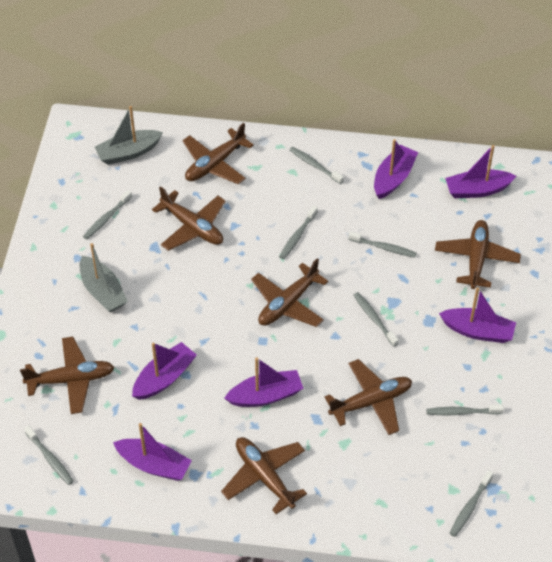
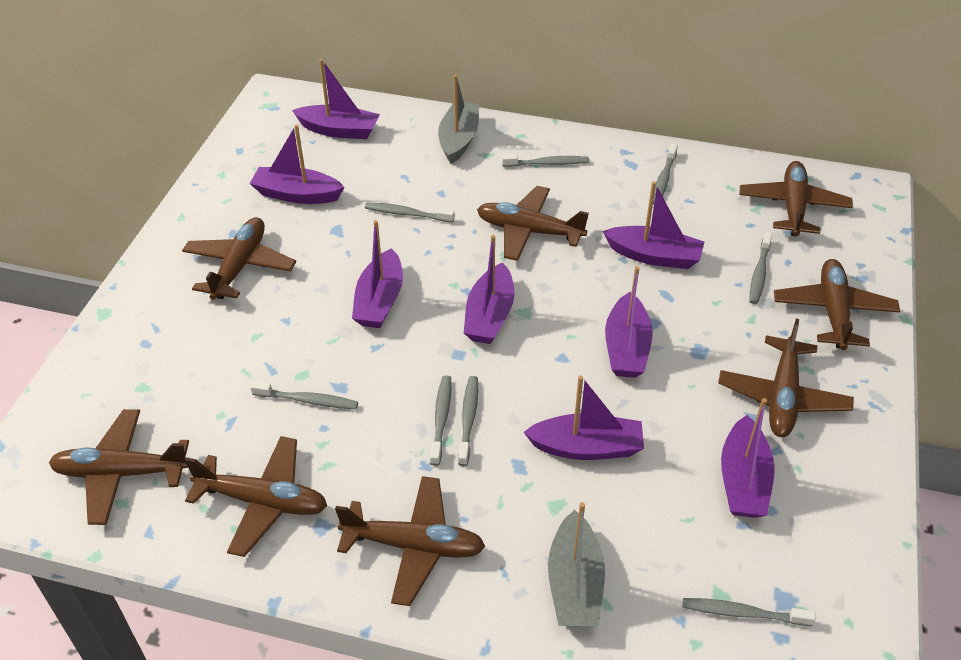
brown plane: 7 -> 8
purple boat: 6 -> 8

